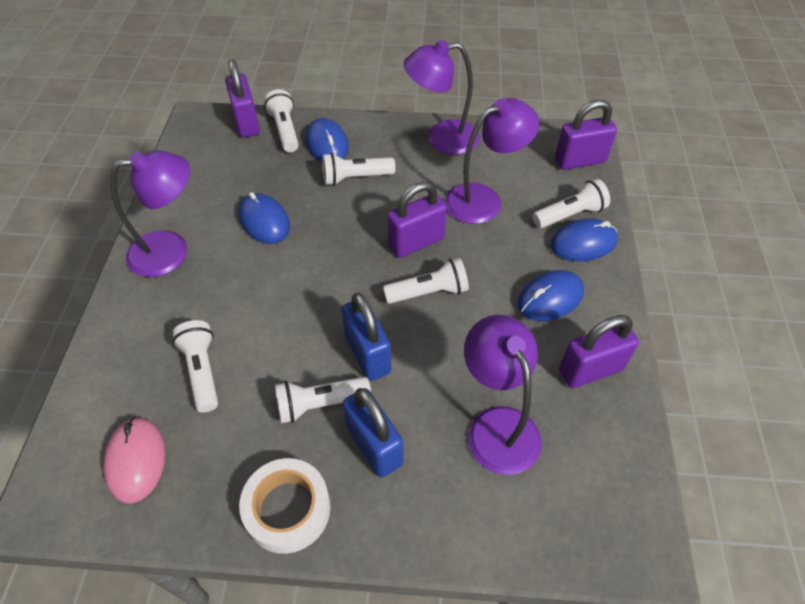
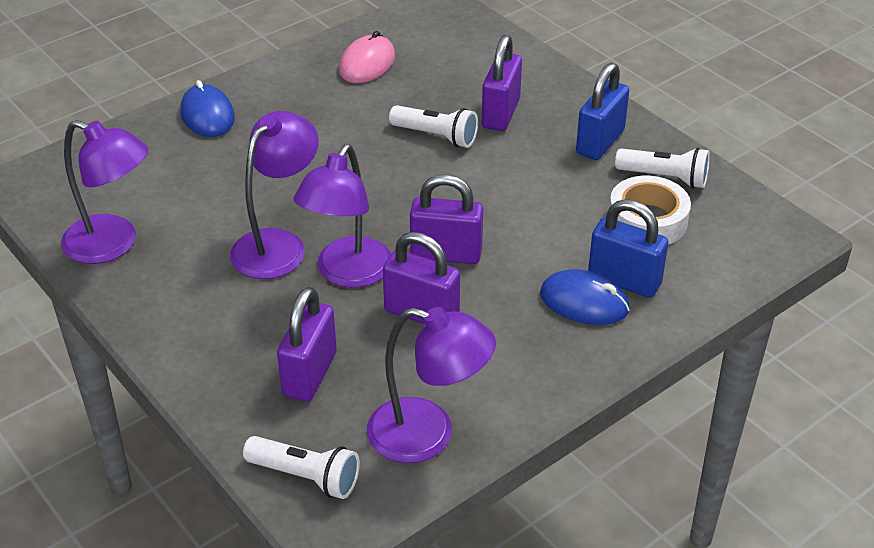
blue mouse: 4 -> 2
white flashlight: 6 -> 3

